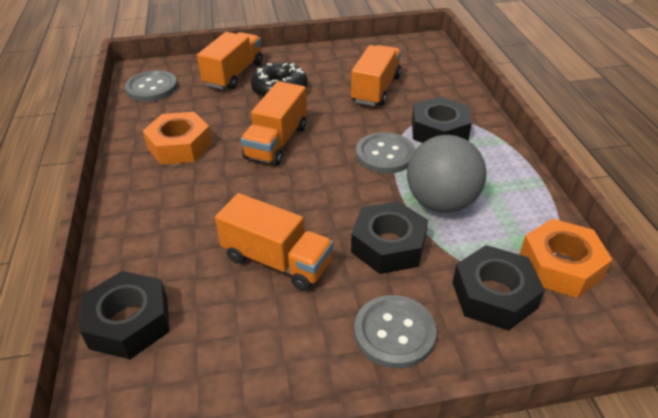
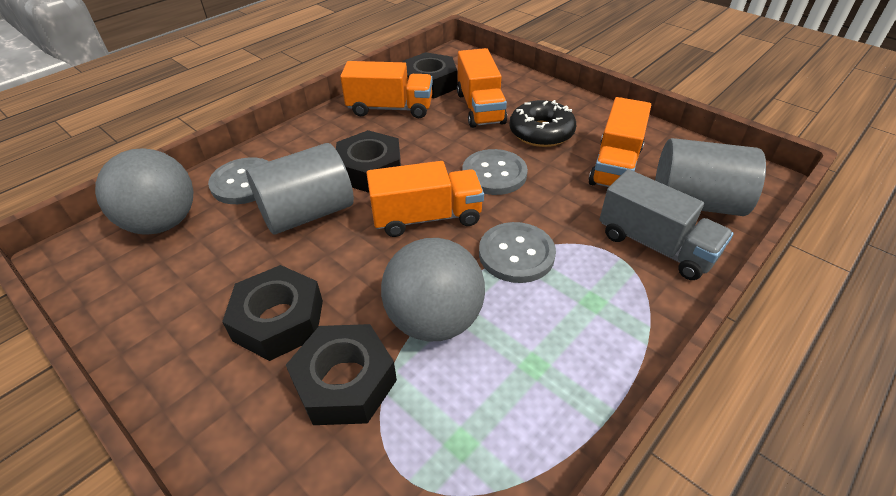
grey ball: 1 -> 2
grey cylinder: 0 -> 2
grey truck: 0 -> 1
orange nut: 2 -> 0

